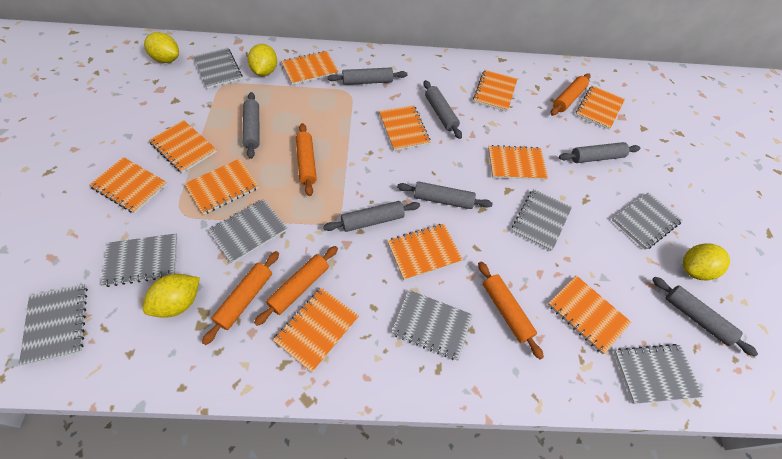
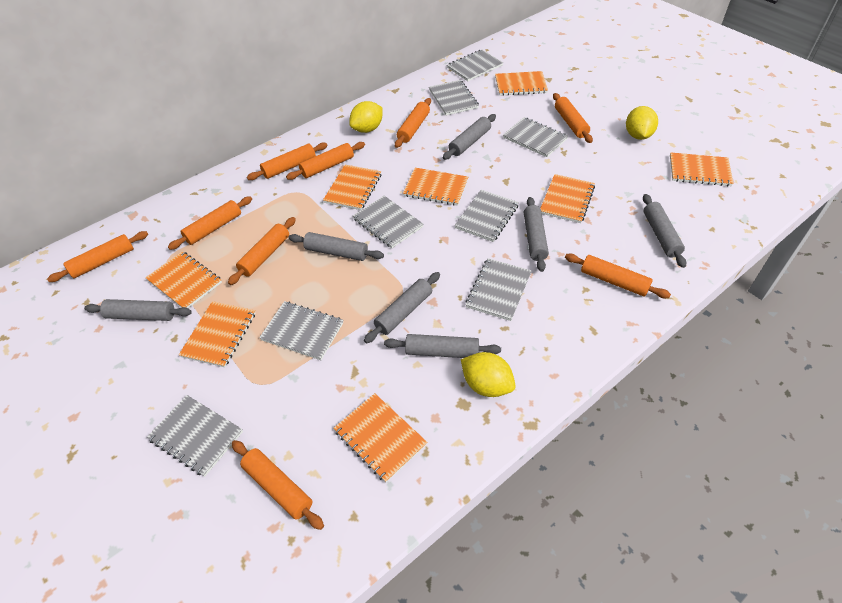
orange notebook: 11 -> 8
orange rolling pin: 5 -> 9
yellow lemon: 4 -> 3

